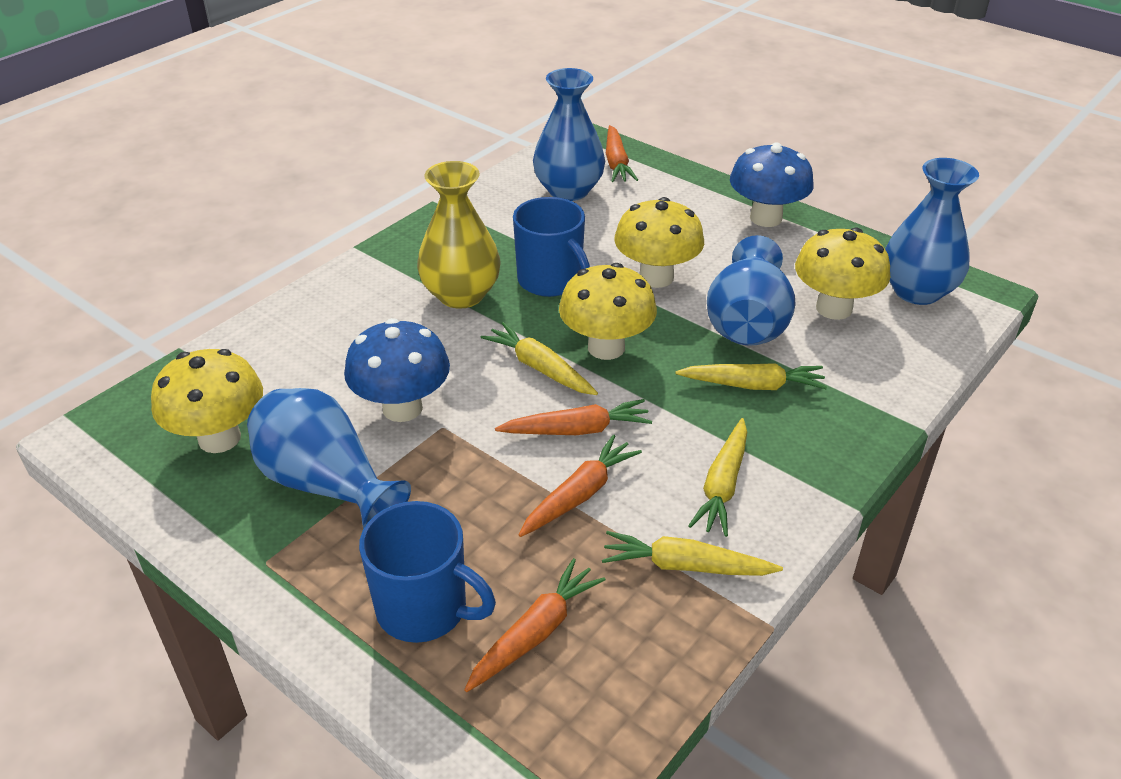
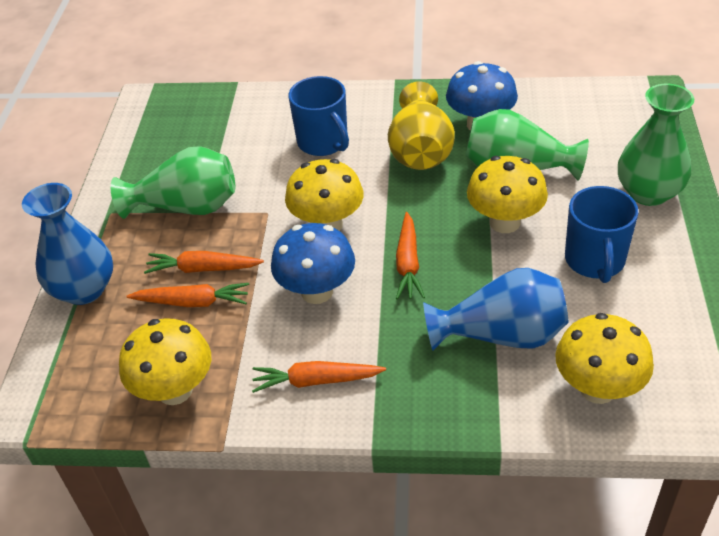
blue vase: 4 -> 2
green vase: 0 -> 3
yellow carrot: 4 -> 0

